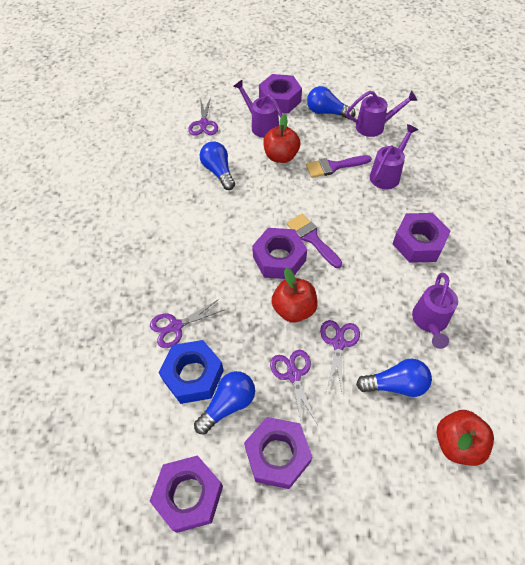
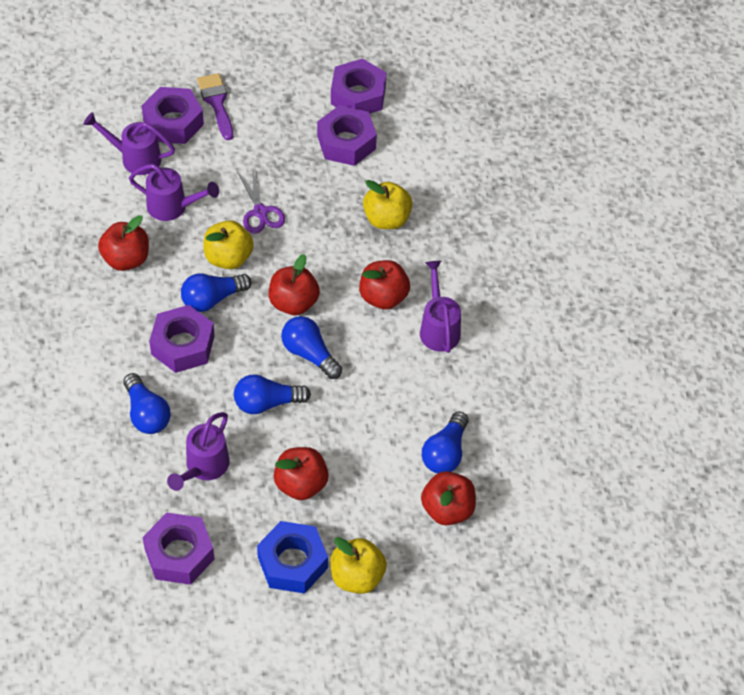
blue light bulb: 4 -> 5
purple brush: 2 -> 1
purple scissors: 4 -> 1
red apple: 3 -> 5
yellow apple: 0 -> 3

